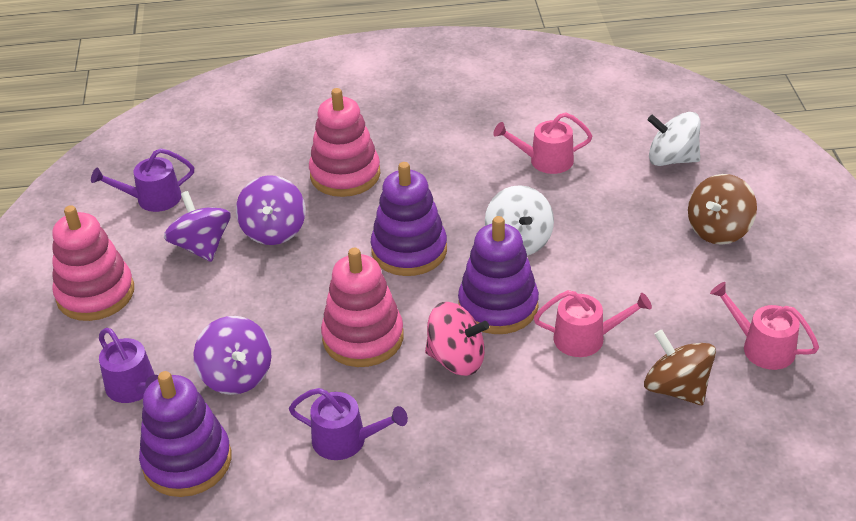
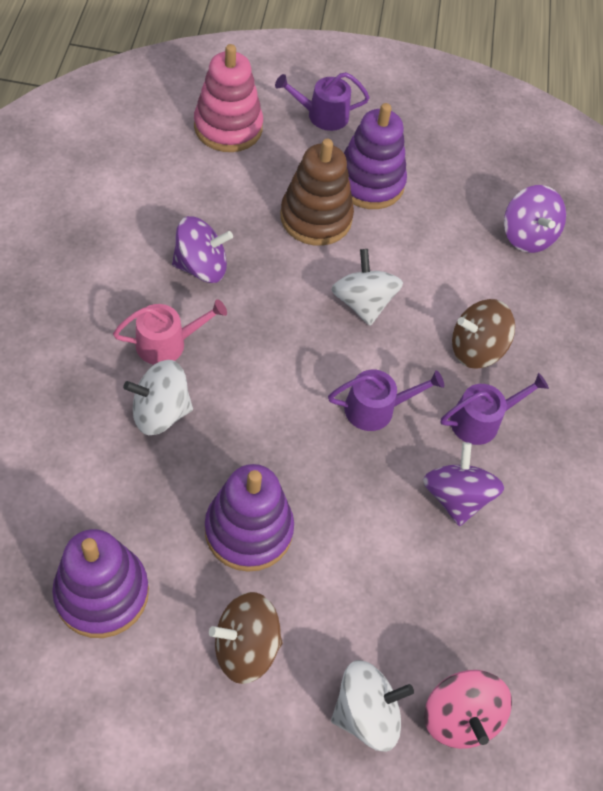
brown stacking toy: 0 -> 1
pink stacking toy: 3 -> 1
pink watering can: 3 -> 1
white spinning top: 2 -> 3

